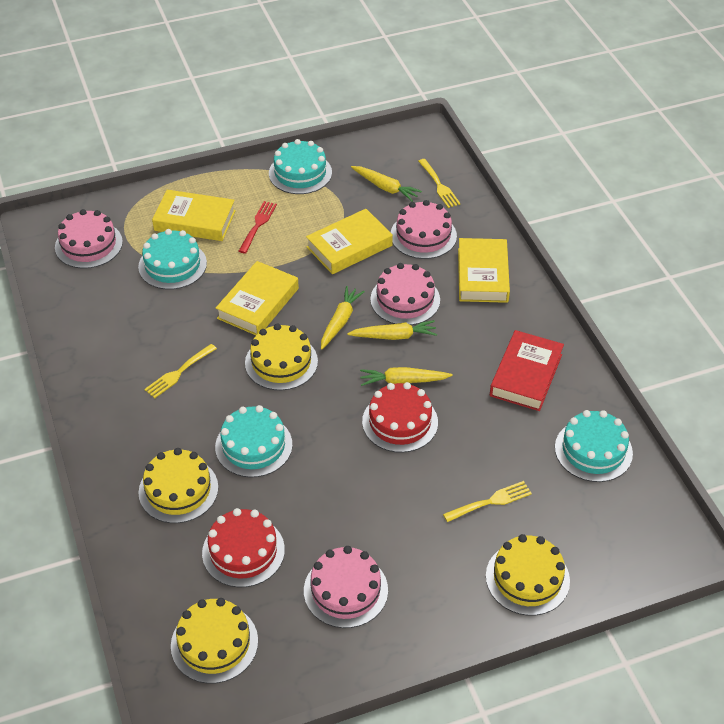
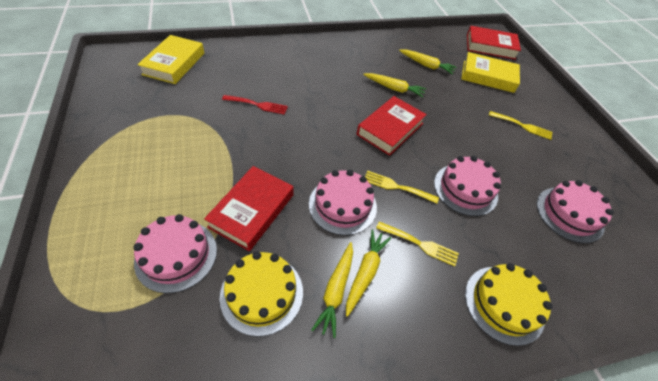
red book: 1 -> 3
red cake: 2 -> 0
turquoise cake: 4 -> 0
yellow book: 4 -> 2
yellow cake: 4 -> 2

